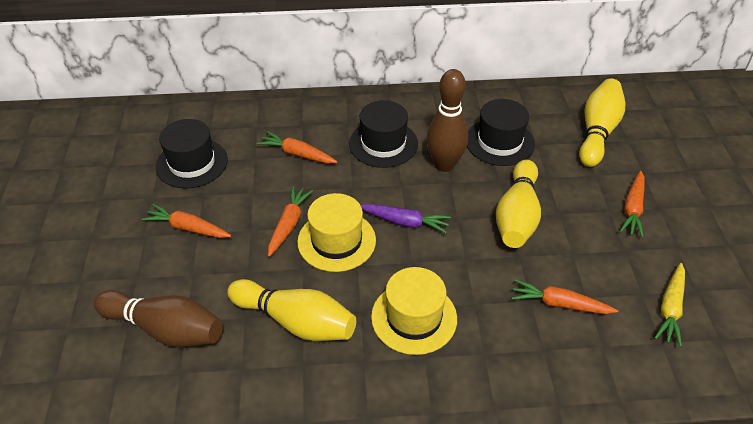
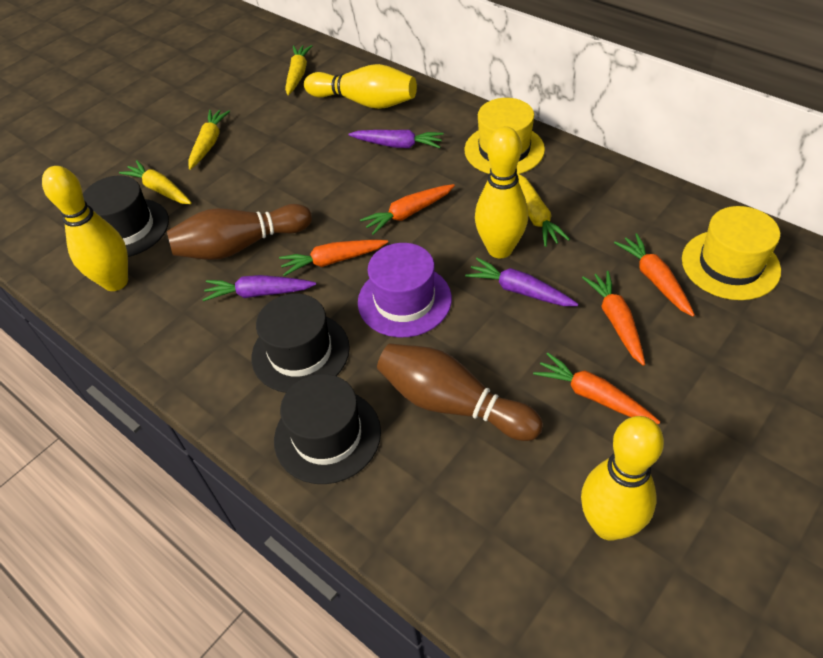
purple carrot: 1 -> 3
purple hat: 0 -> 1
yellow bowling pin: 3 -> 4
yellow carrot: 1 -> 4

